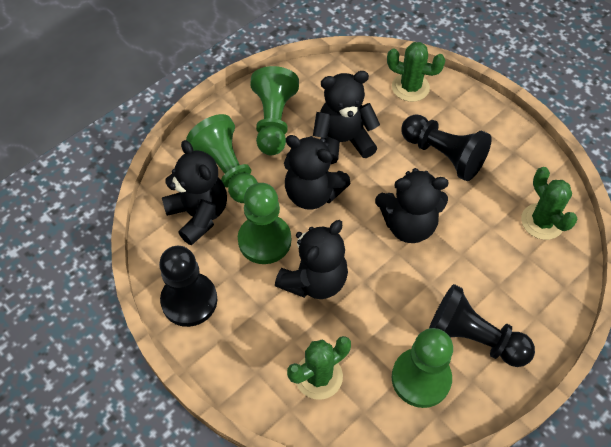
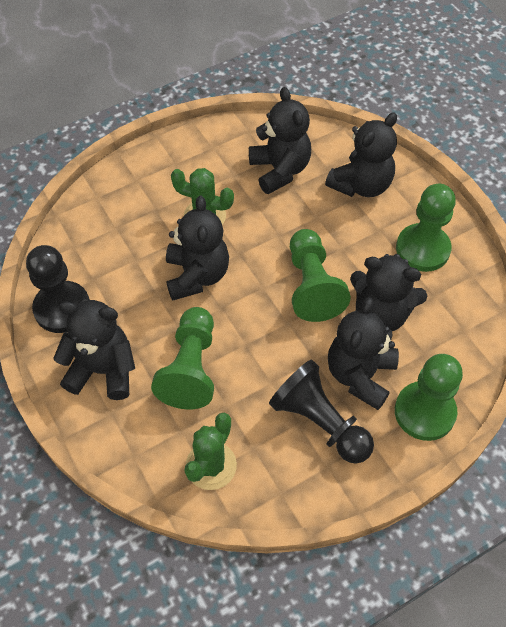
black pawn: 3 -> 2
black teddy bear: 5 -> 6
green cactus: 3 -> 2

